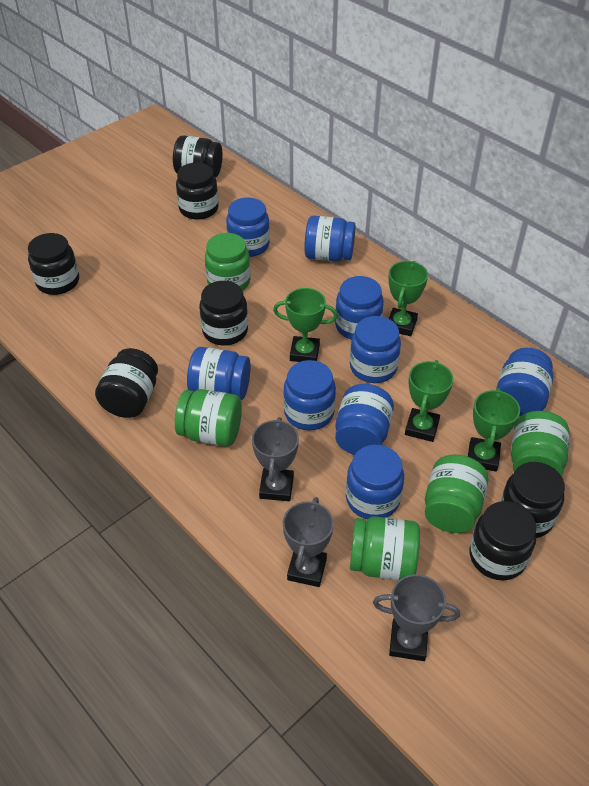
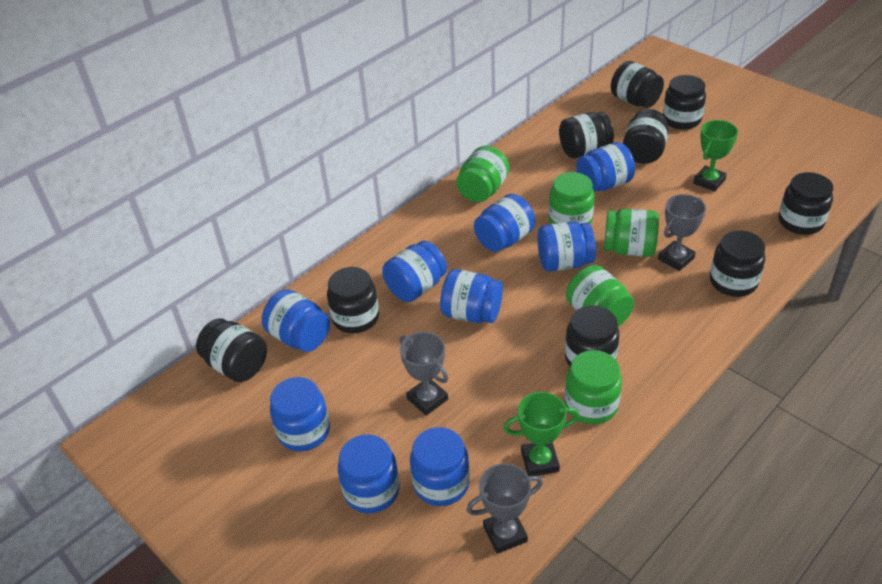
black jar: 7 -> 9
green trophy: 4 -> 2

